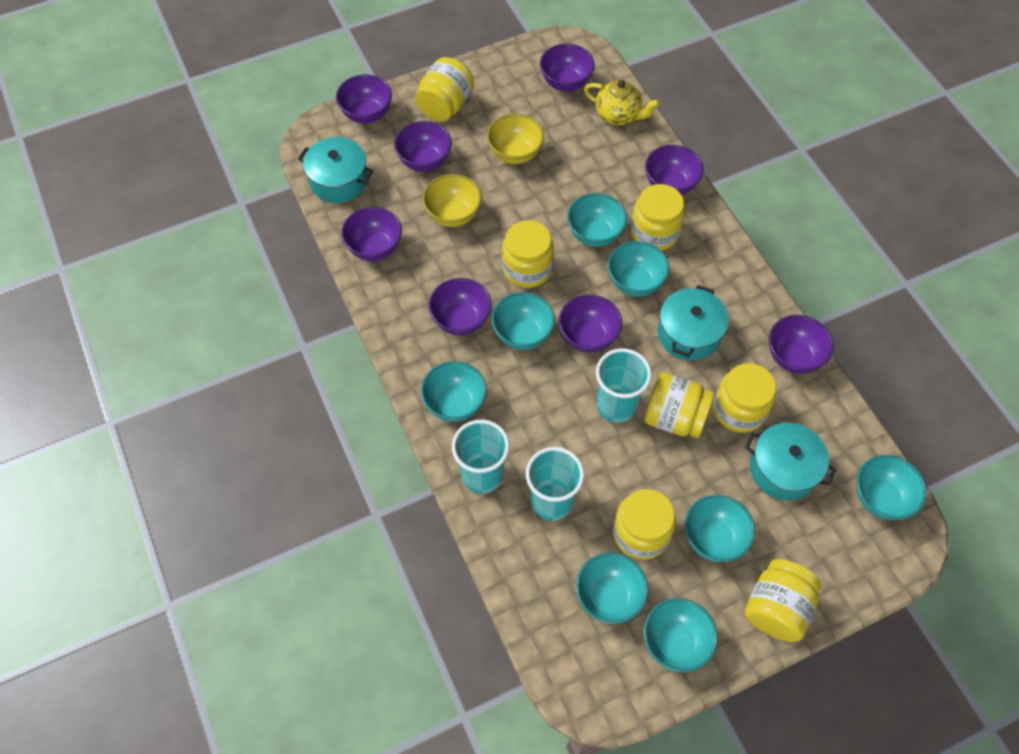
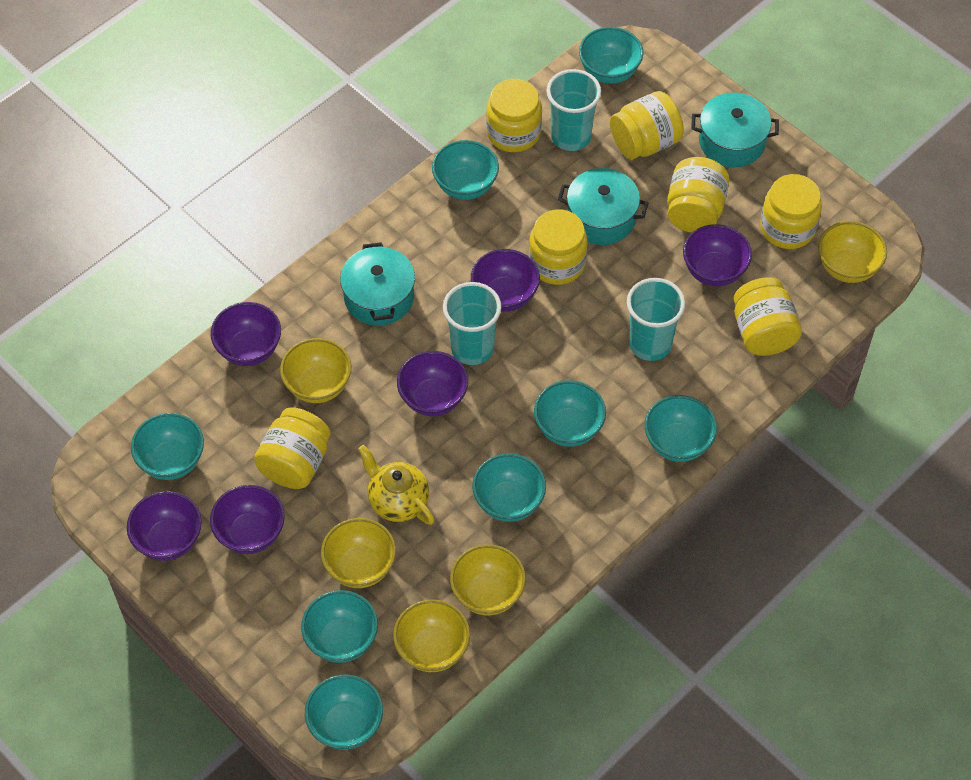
purple bowl: 8 -> 6
yellow bowl: 2 -> 5

